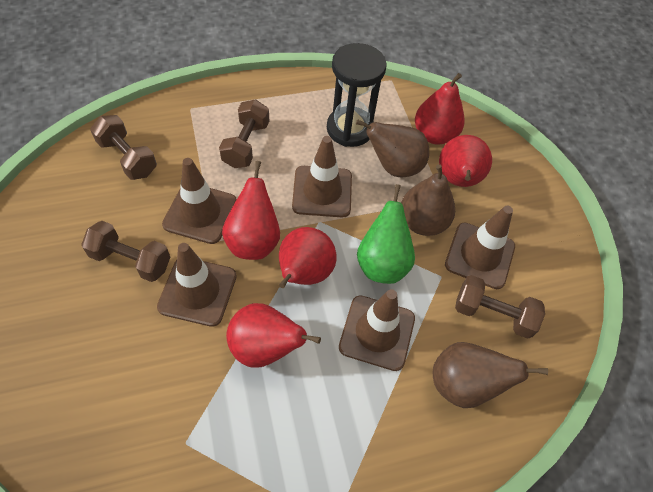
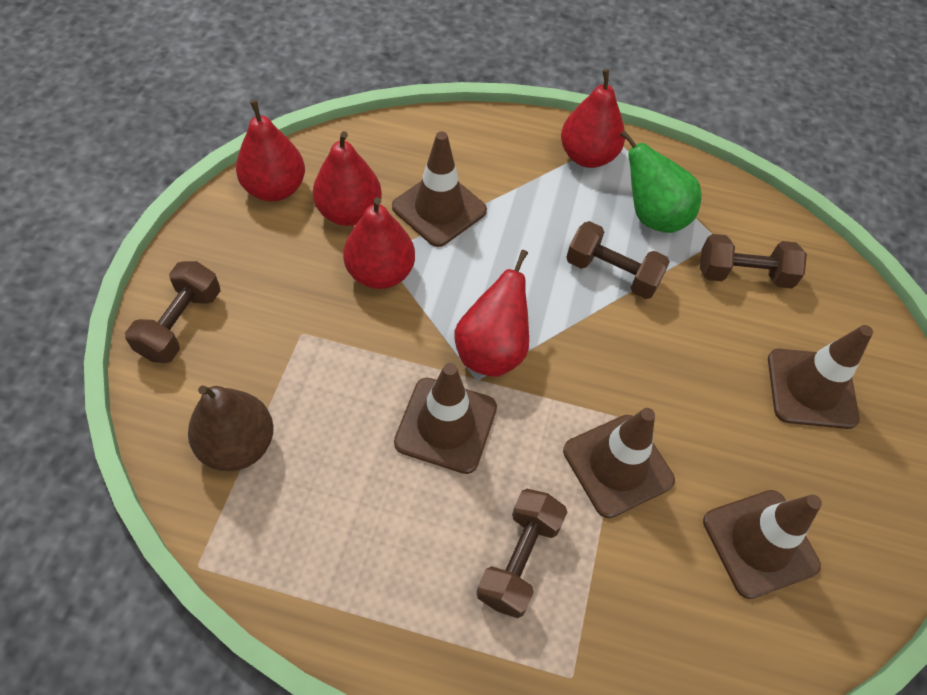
black hourglass: 1 -> 0
brown pear: 3 -> 1

